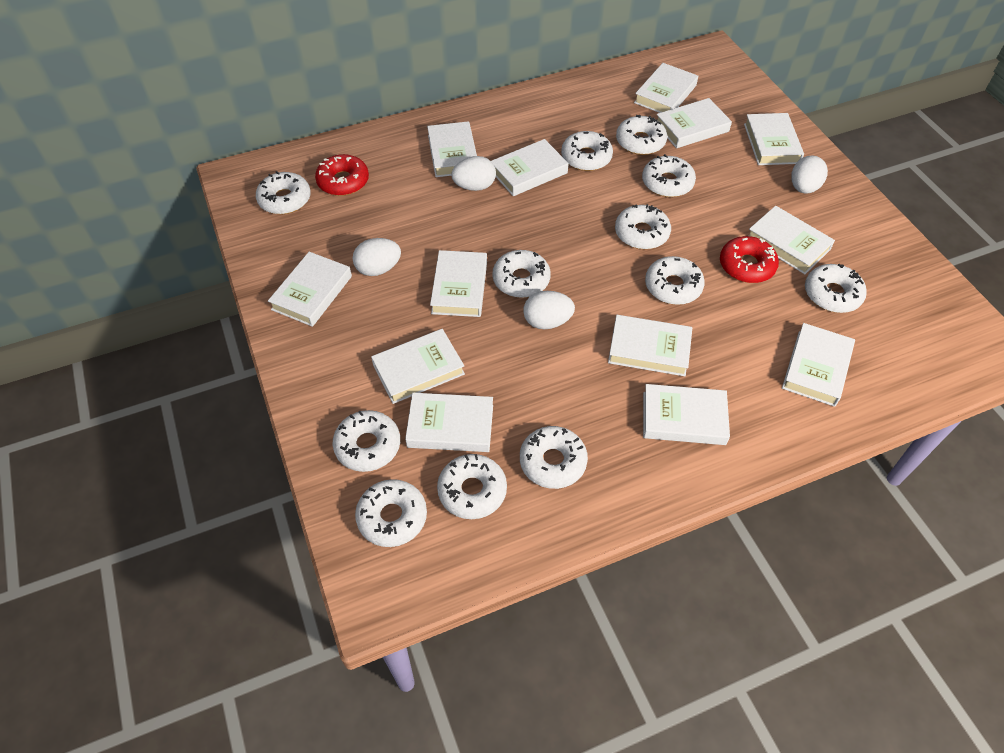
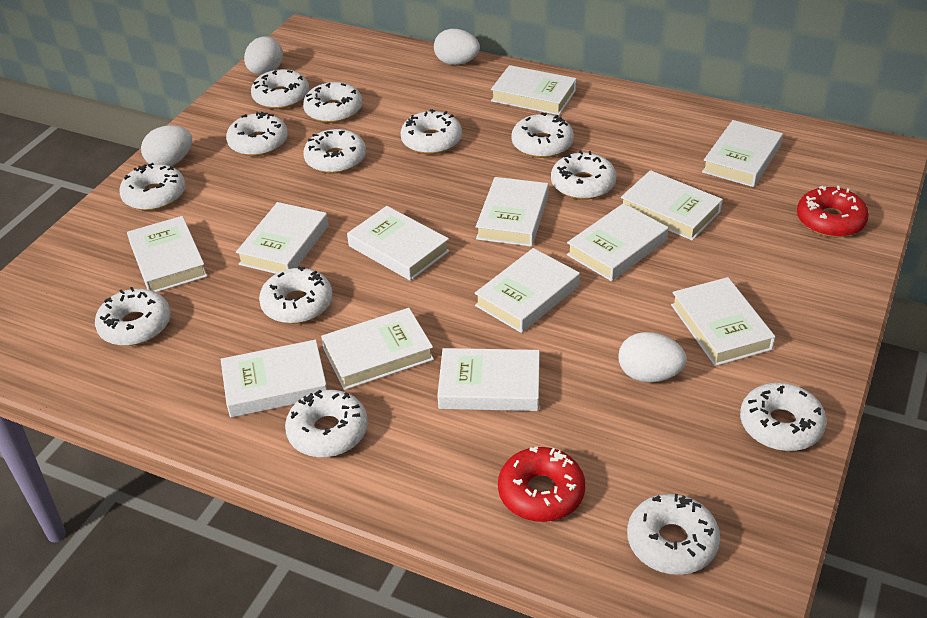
white donut: 12 -> 13

